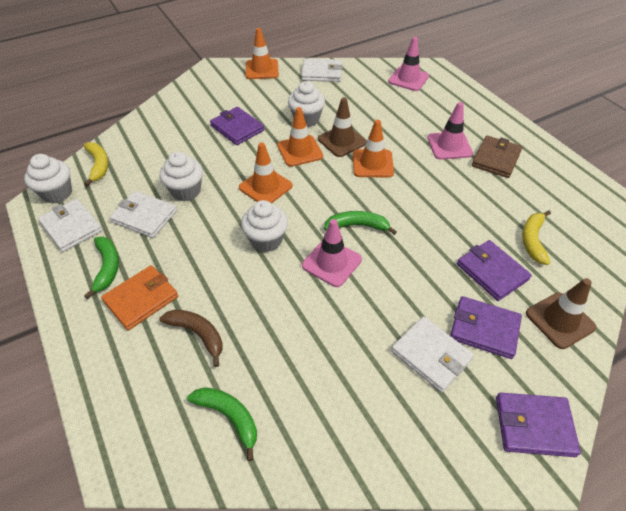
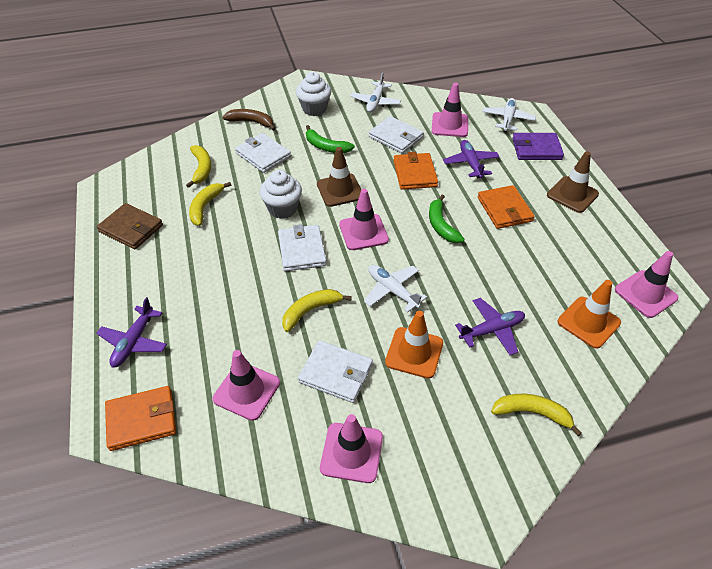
green banana: 3 -> 2
orange traffic cone: 4 -> 2
orange wallet: 1 -> 3
pink traffic cone: 3 -> 5
purple plane: 0 -> 3
purple wallet: 4 -> 1
white cupcake: 4 -> 2
white plane: 0 -> 3
yellow banana: 2 -> 4

